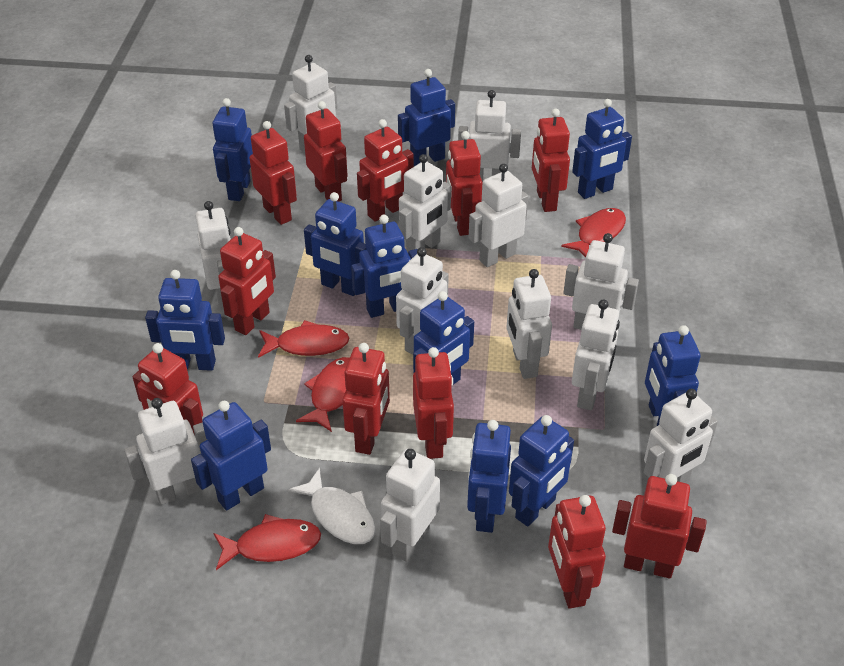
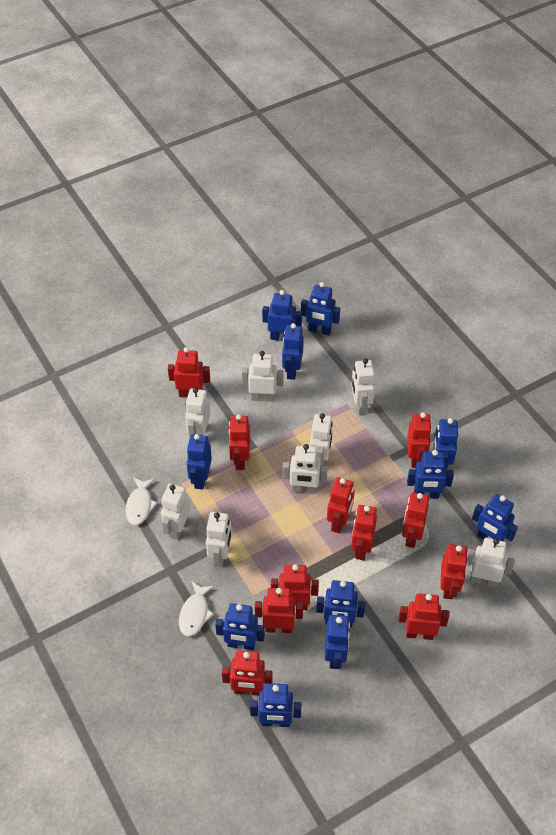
red fish: 4 -> 0
white fish: 1 -> 2
white robot: 12 -> 8

